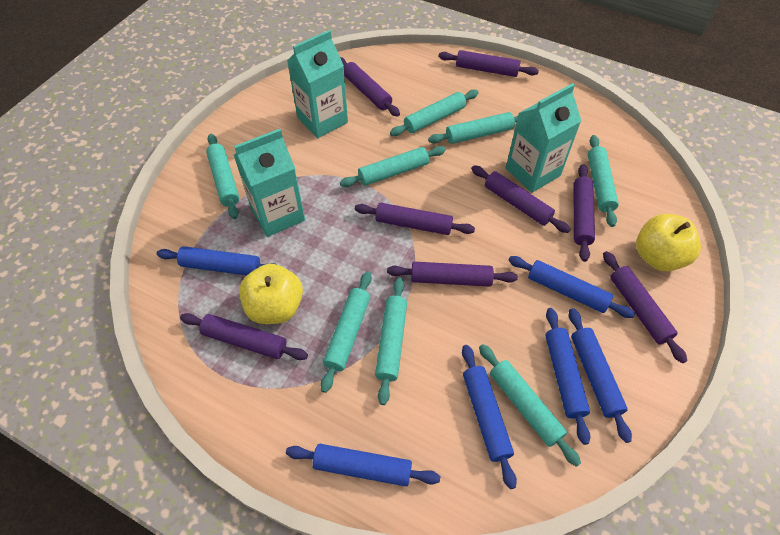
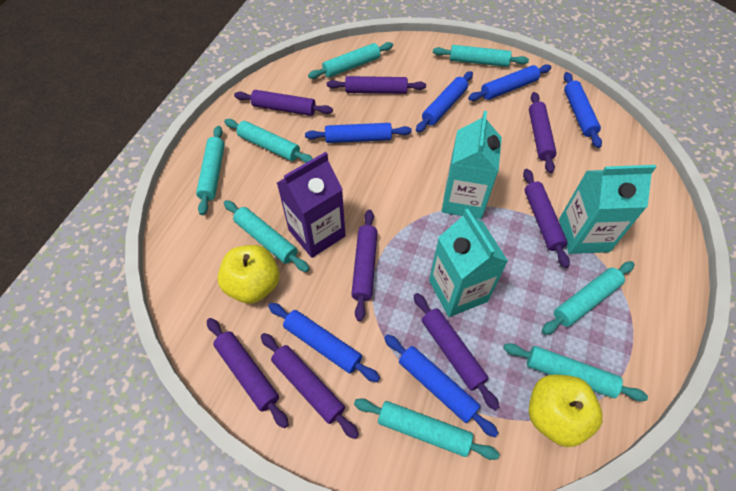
purple carton: 0 -> 1

